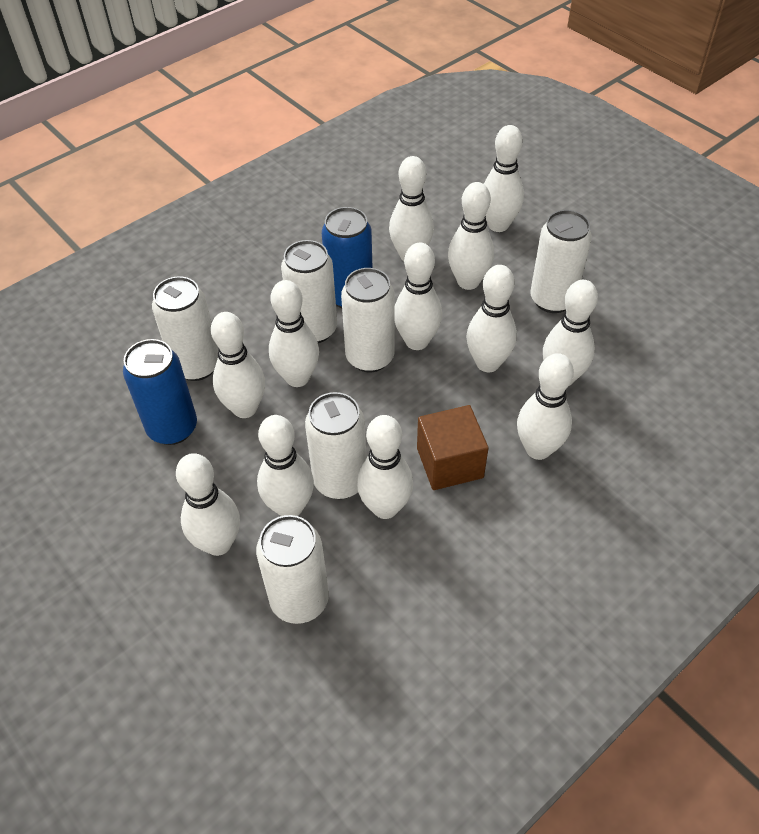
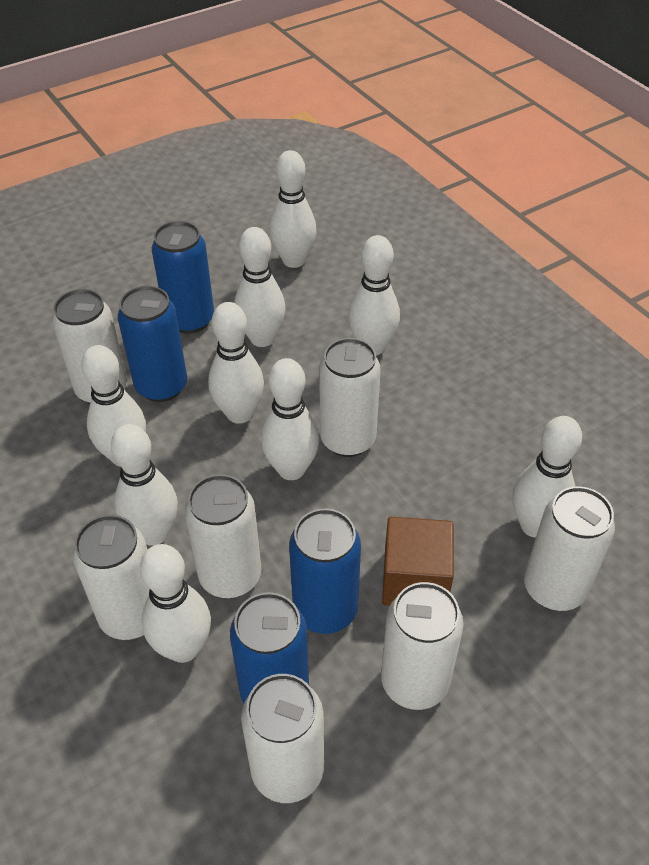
blue can: 2 -> 4
white bowling pin: 12 -> 9
white can: 6 -> 7

